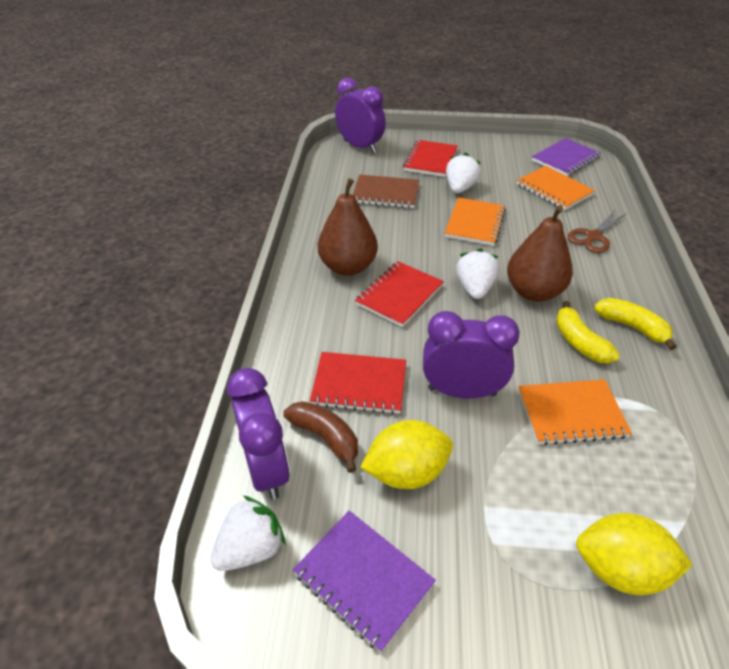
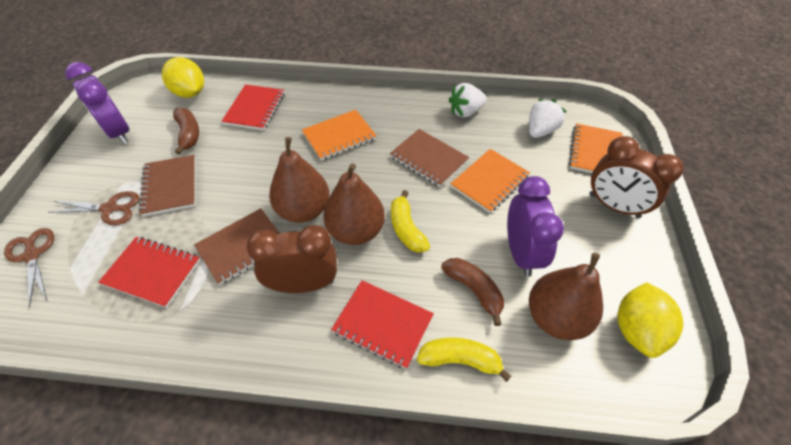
brown banana: 1 -> 2
brown clock: 0 -> 2
brown notebook: 1 -> 3
brown pear: 2 -> 3
brown scissors: 1 -> 2
purple clock: 3 -> 2
purple notebook: 2 -> 0
white strawberry: 3 -> 2

